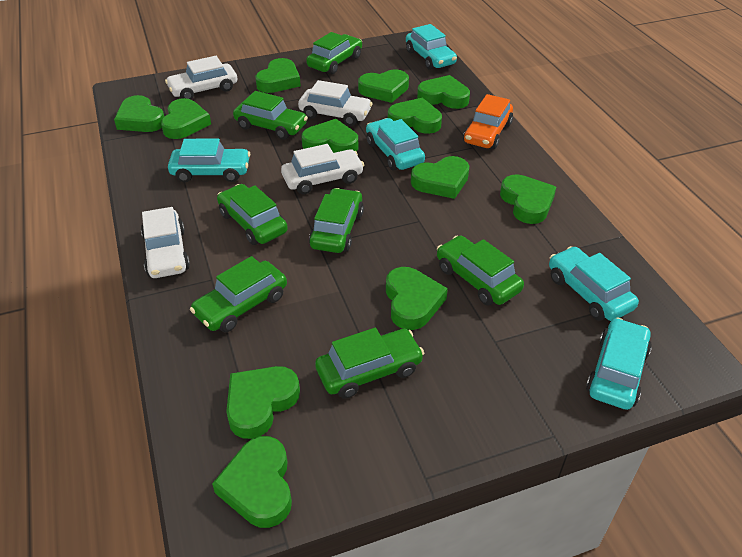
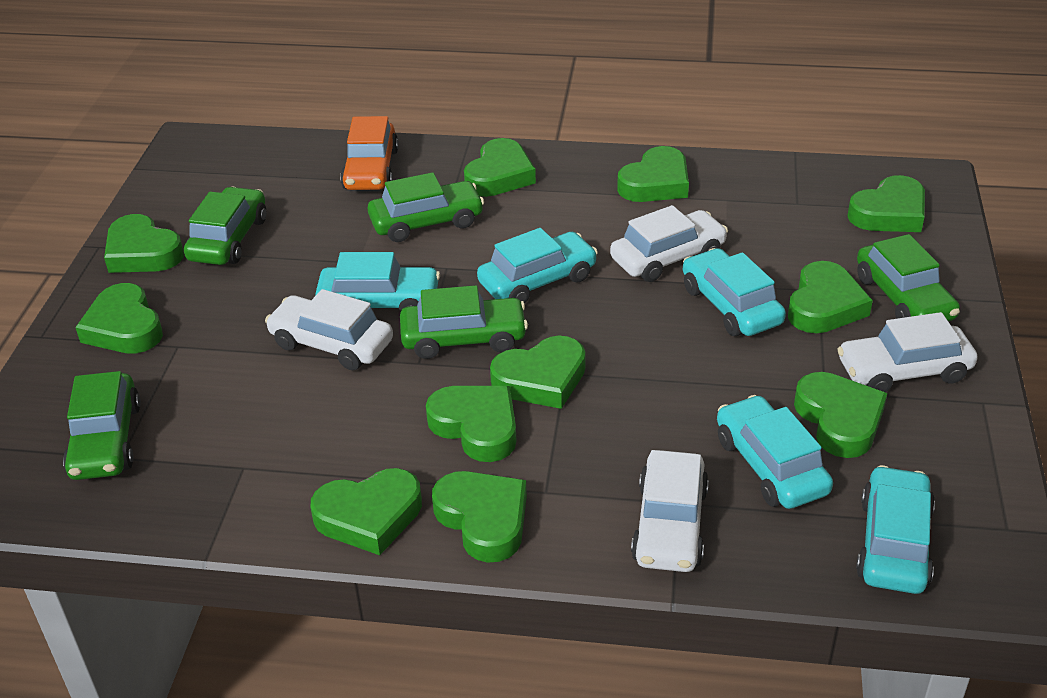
green car: 7 -> 5
green heart: 12 -> 11

